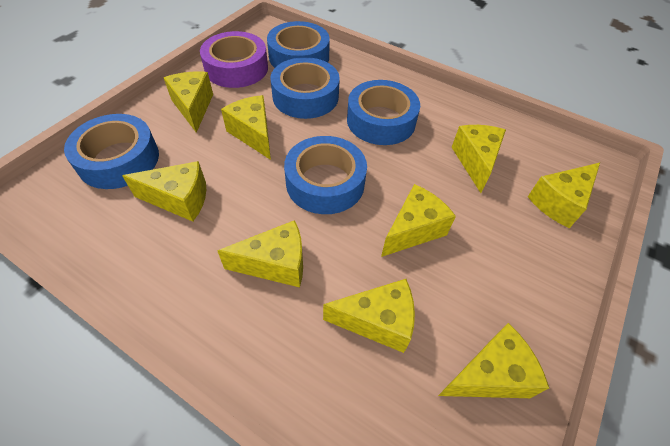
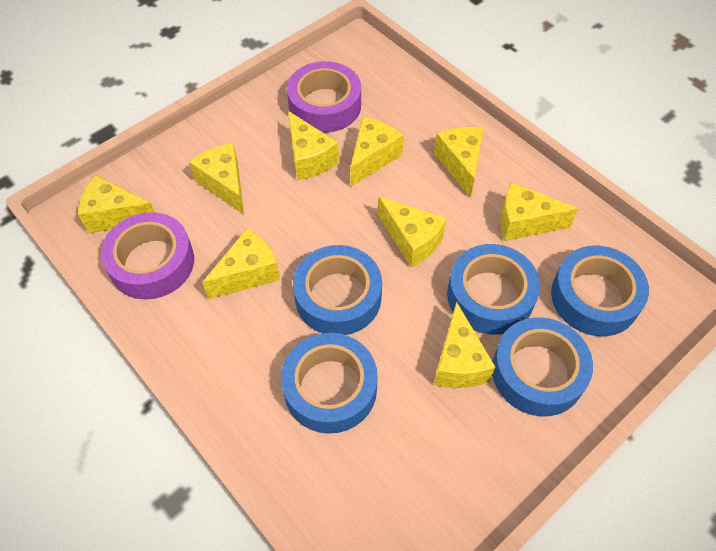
purple tape: 1 -> 2

